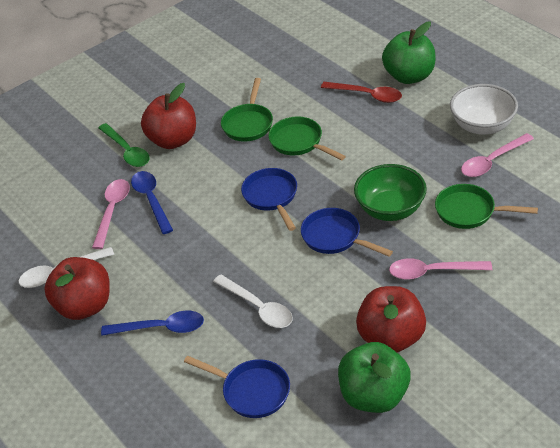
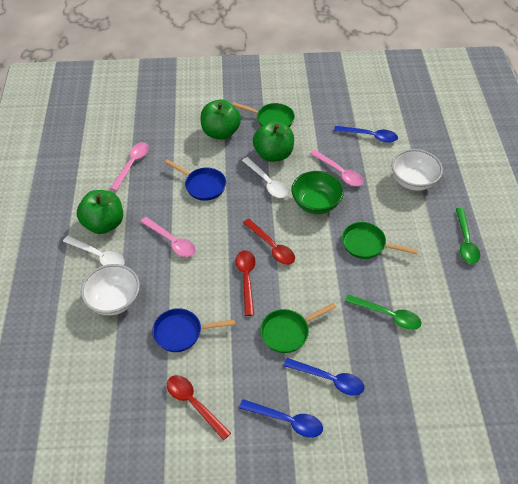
blue pan: 3 -> 2
blue spoon: 2 -> 3
green apple: 2 -> 3
green spoon: 1 -> 2
red apple: 3 -> 0
red spoon: 1 -> 3
white bowl: 1 -> 2

